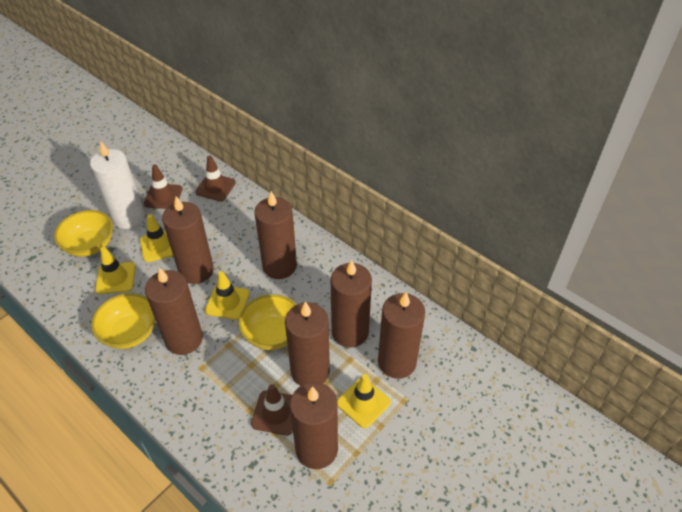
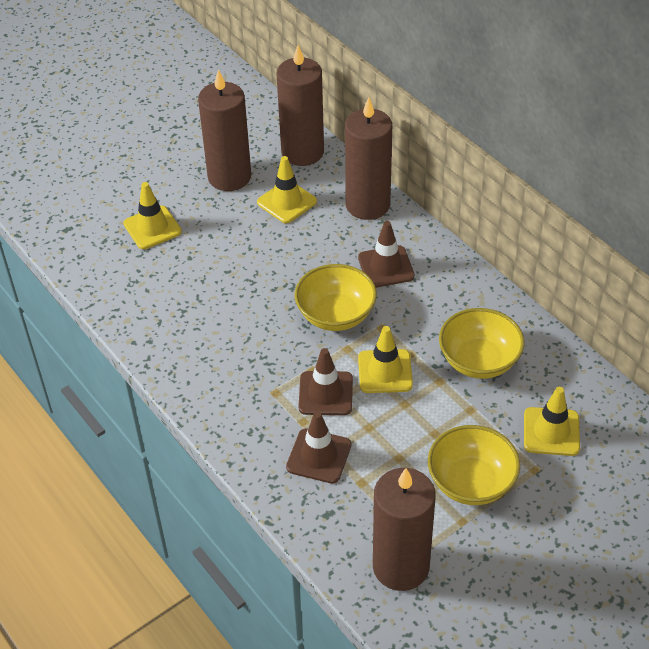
brown candle: 7 -> 4
white candle: 1 -> 0

